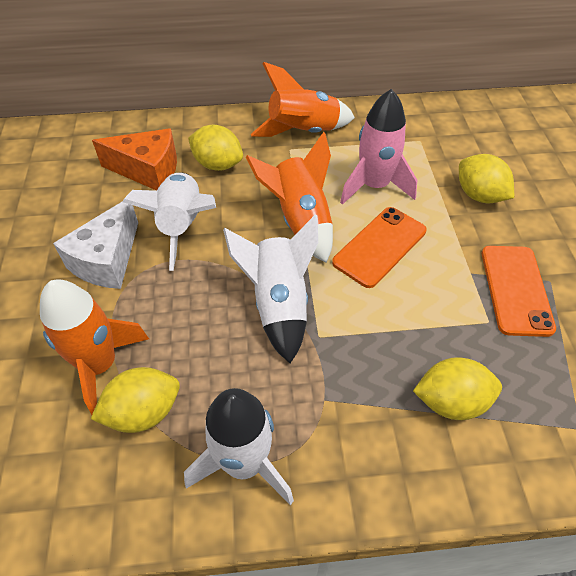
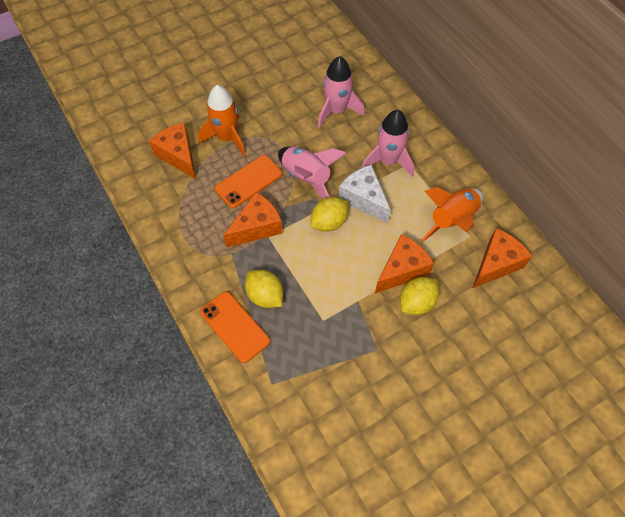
orange cheese: 1 -> 4
orange rocket: 3 -> 2
pink rocket: 1 -> 3
white rocket: 3 -> 0
yellow lemon: 4 -> 3

